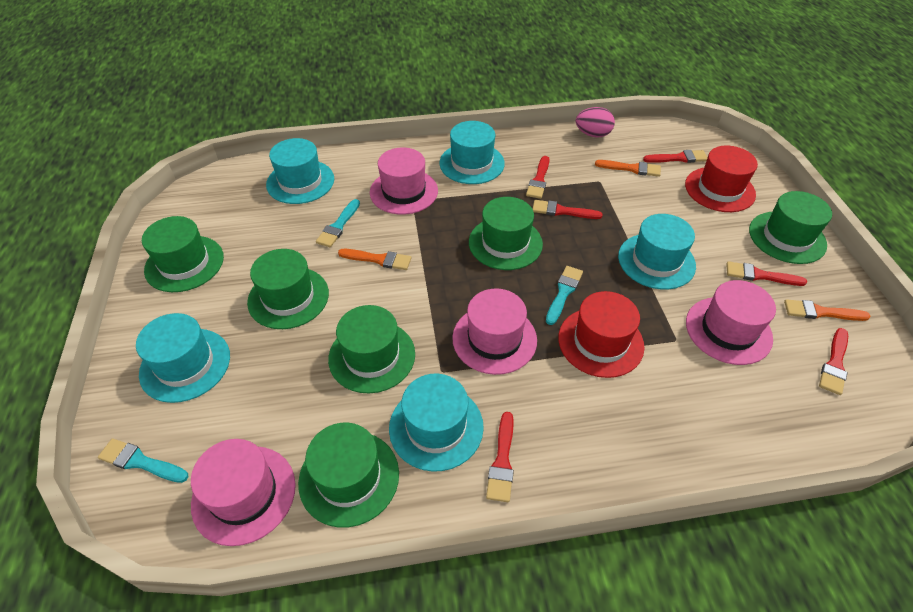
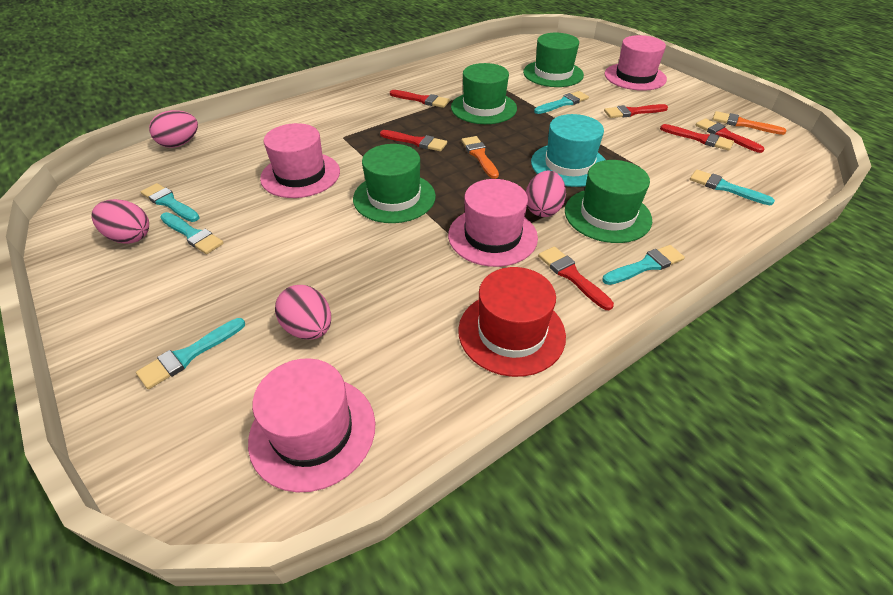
green hat: 6 -> 4
orange brush: 3 -> 2
pink egg: 1 -> 4
red hat: 2 -> 1
turquoise brush: 3 -> 6
turquoise hat: 5 -> 1

